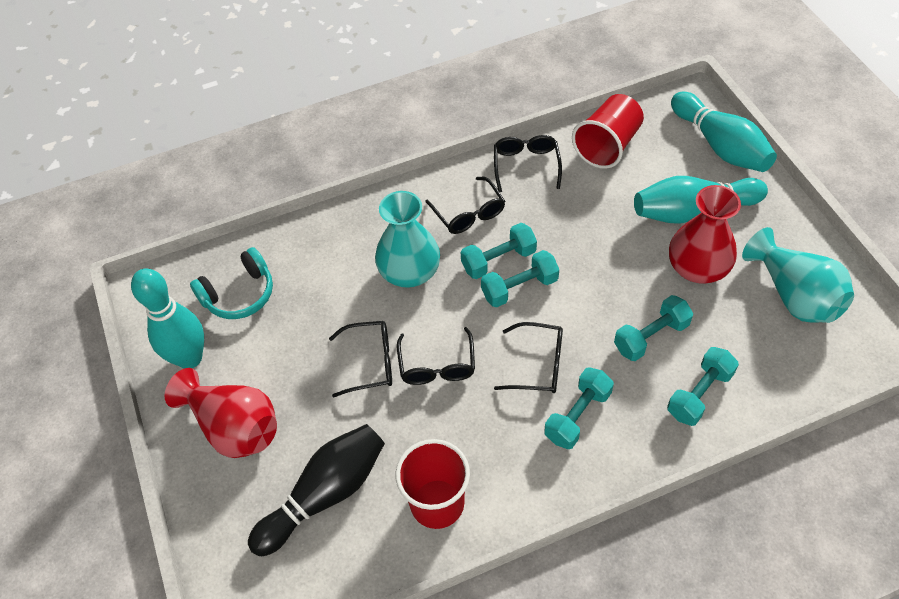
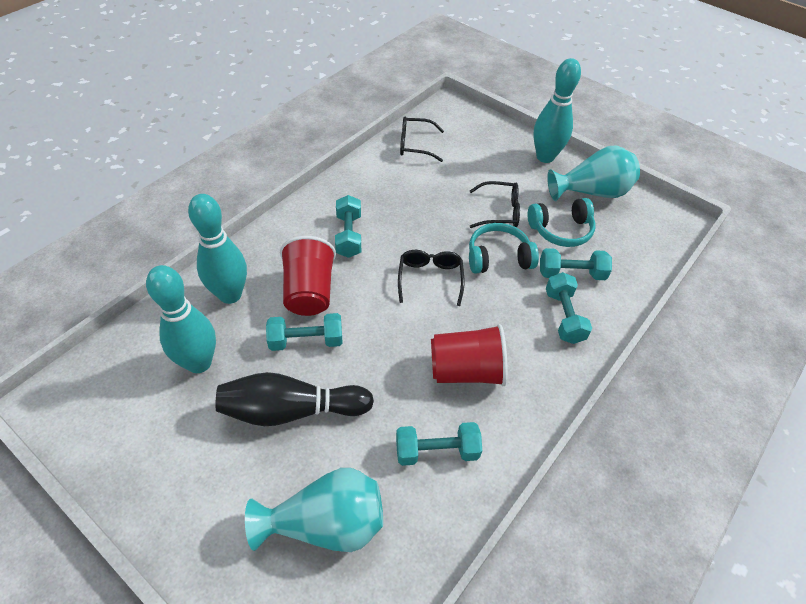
black glasses: 5 -> 3
red vase: 2 -> 0
turquoise headphones: 1 -> 2

